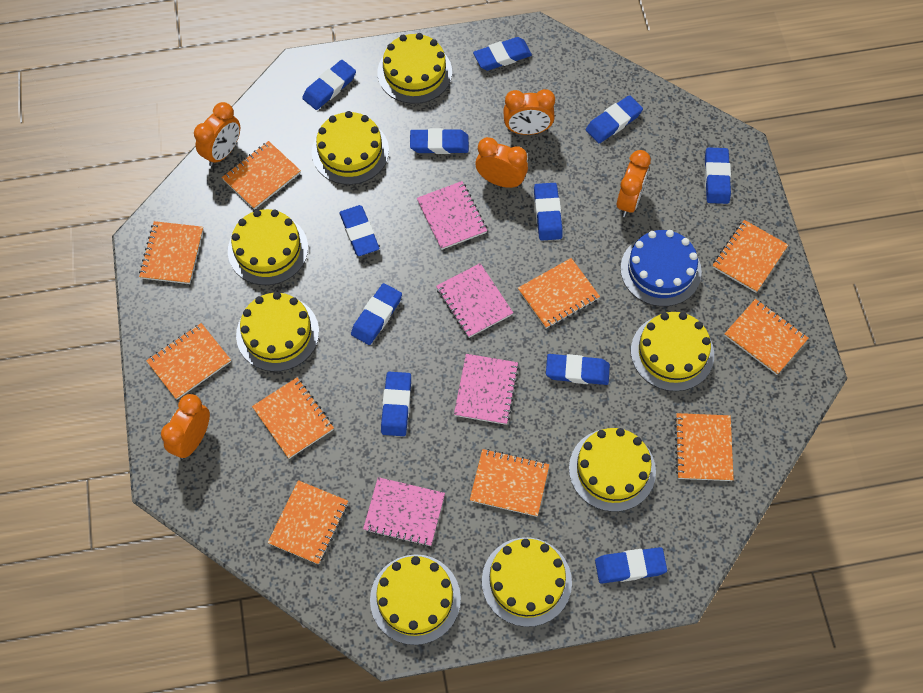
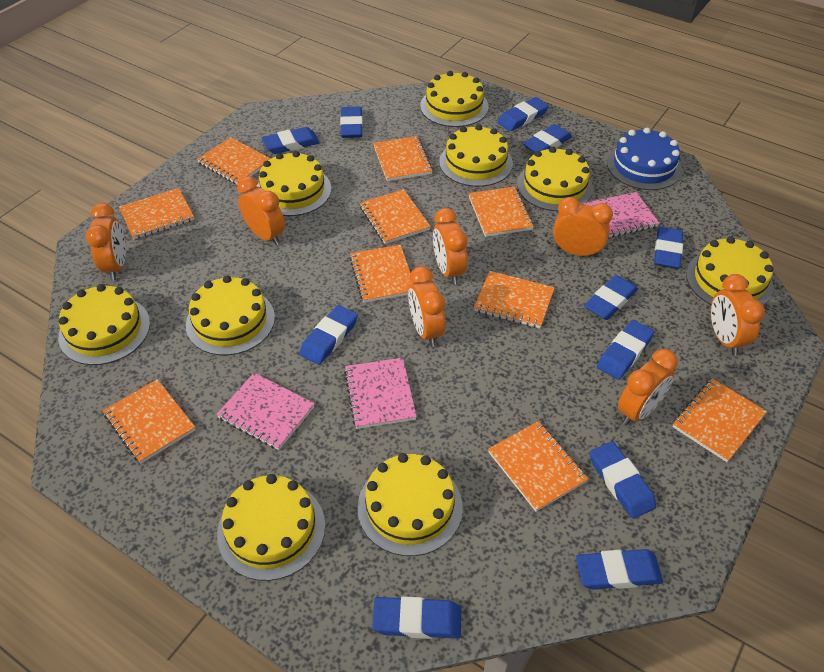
orange clock: 5 -> 7
pink notebook: 4 -> 3
yellow cake: 8 -> 9

